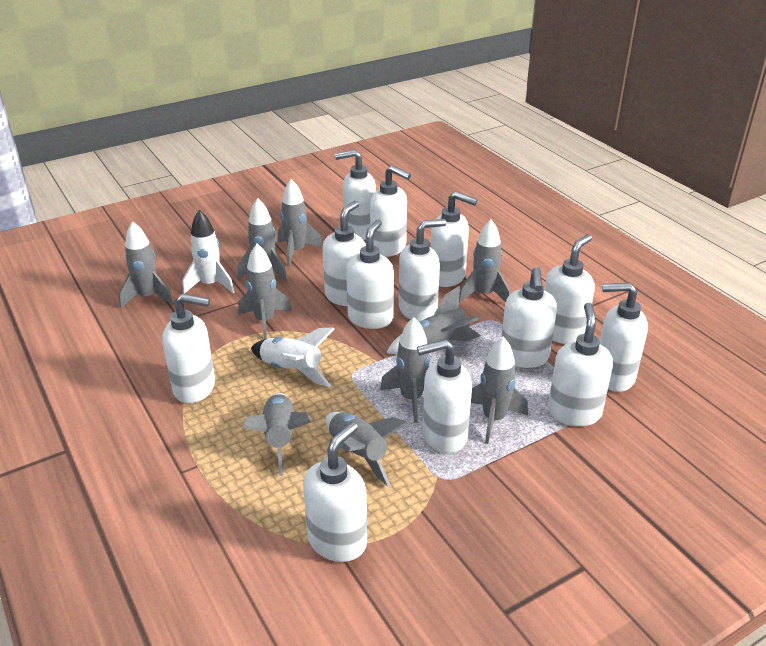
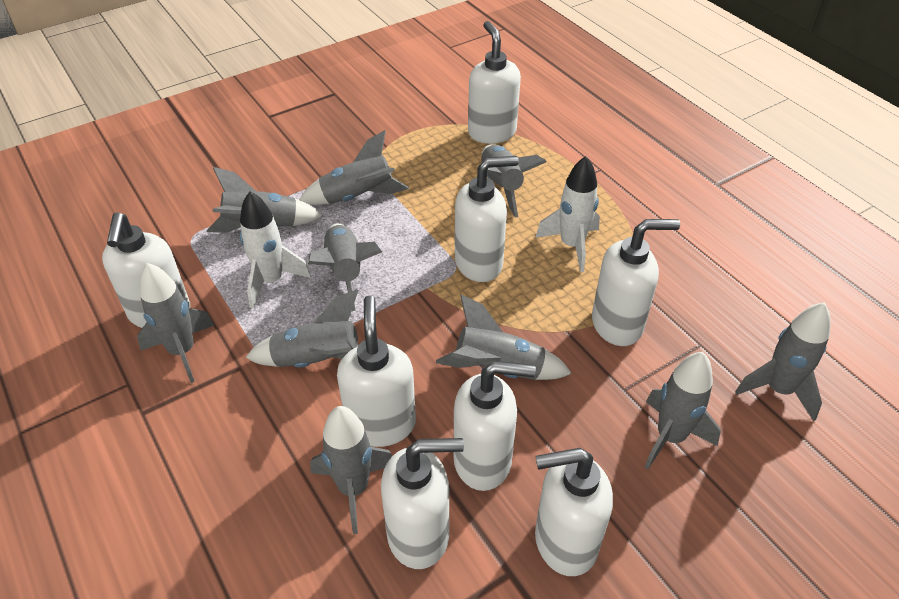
white soap dispenser: 13 -> 8

